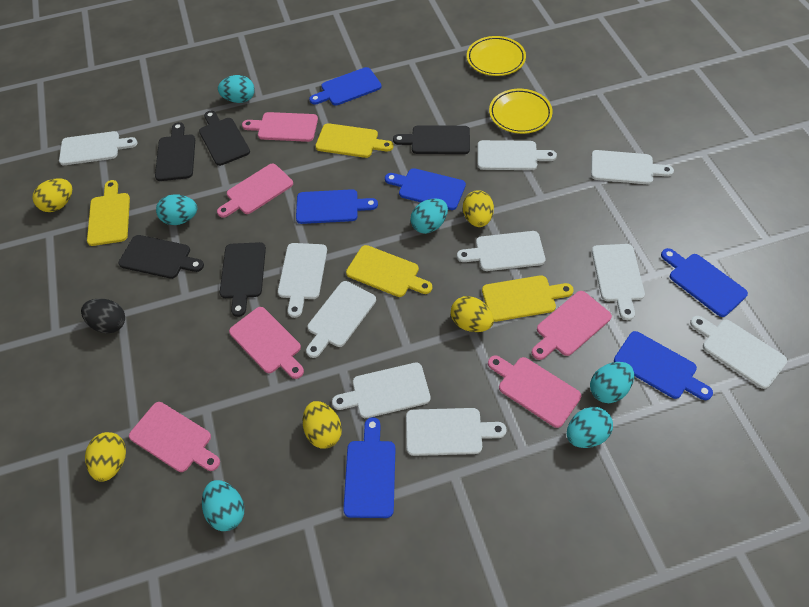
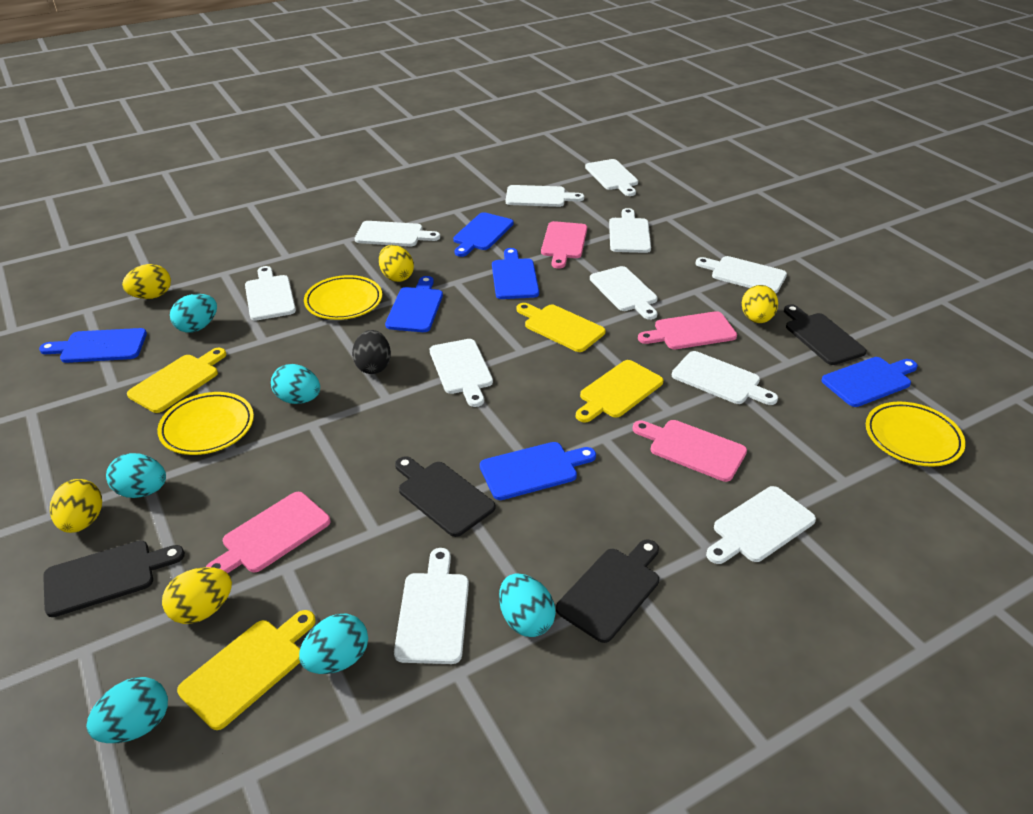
black cutting board: 5 -> 4
pink cutting board: 6 -> 4
white cutting board: 10 -> 11
yellow plate: 2 -> 3

